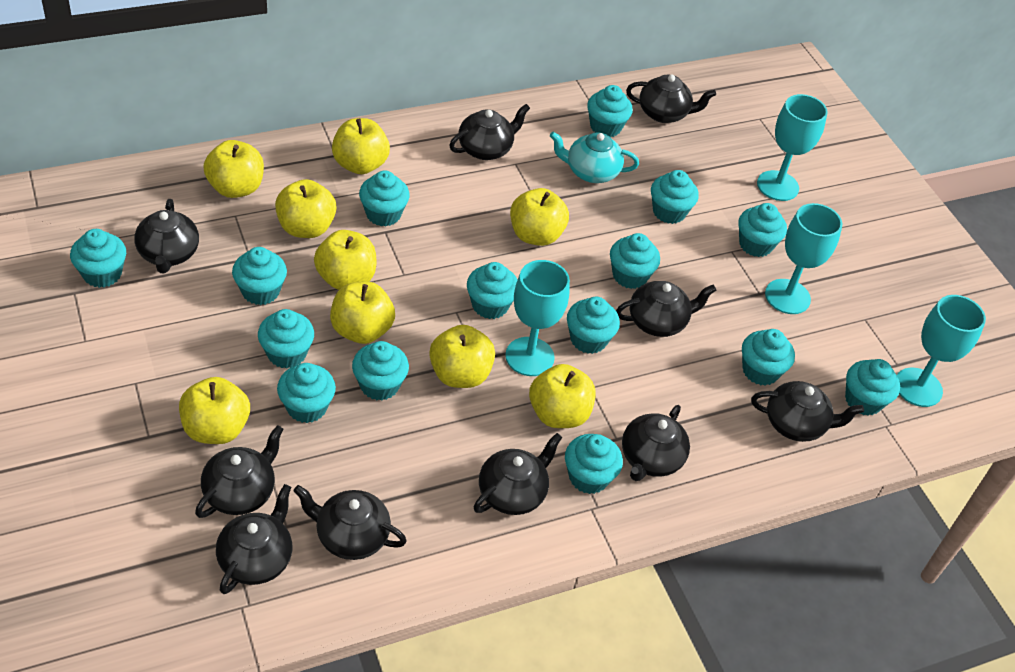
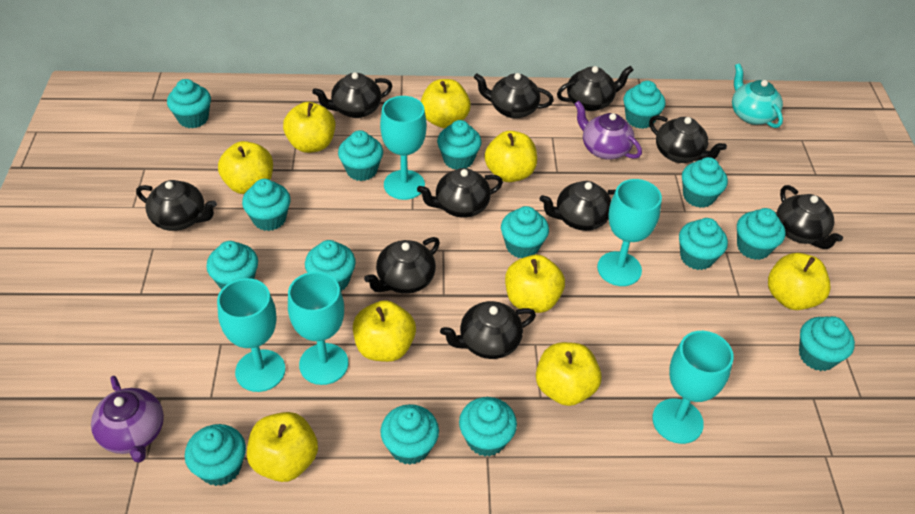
purple teapot: 0 -> 2
turquoise goblet: 4 -> 5

